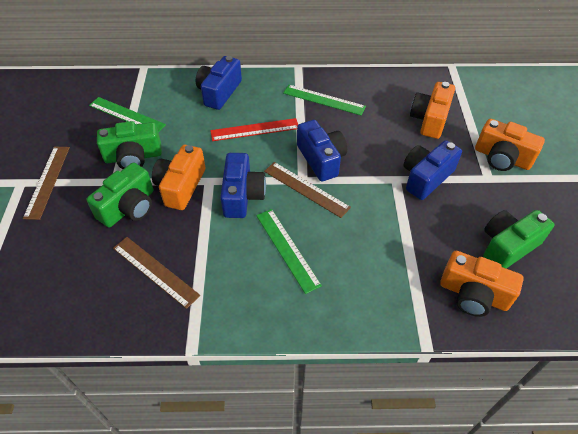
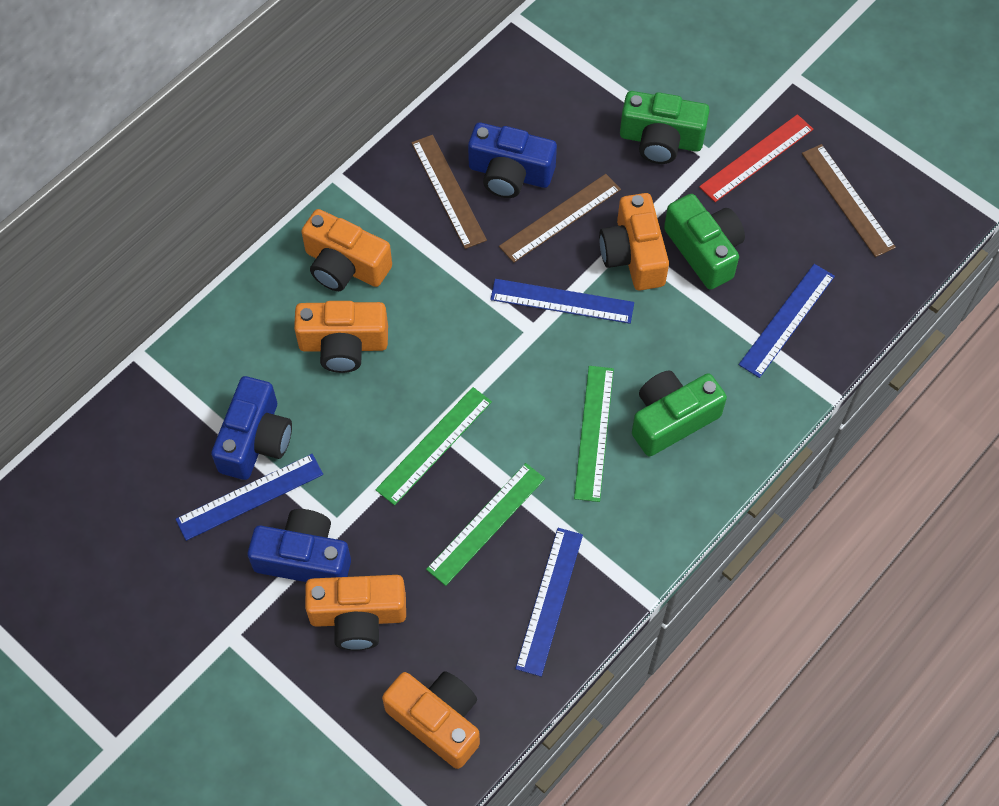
blue camera: 4 -> 3
blue ruler: 0 -> 4
orange camera: 4 -> 5

